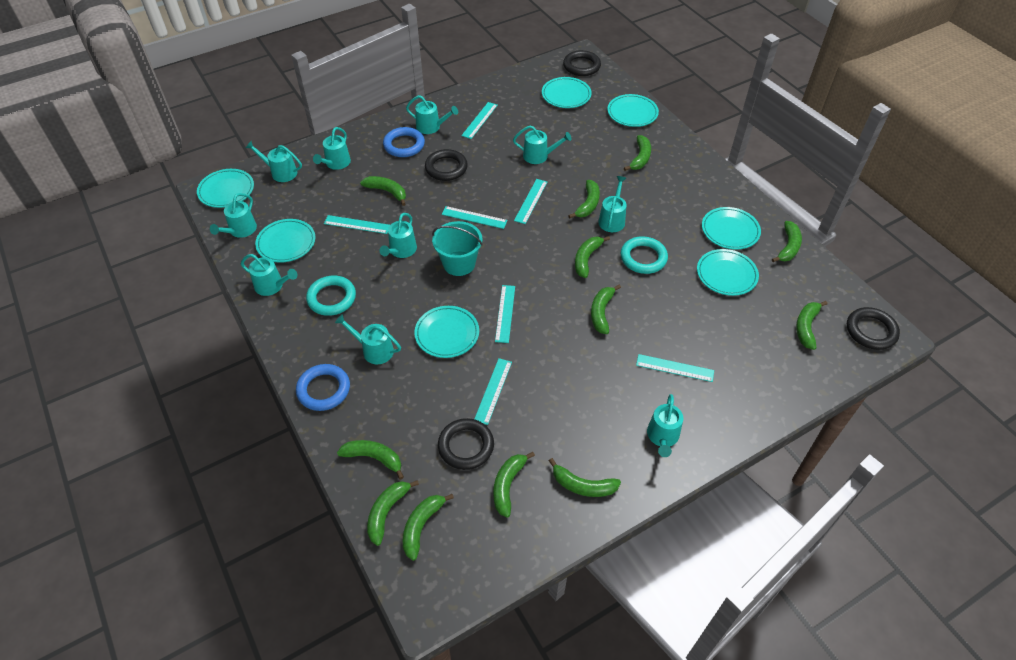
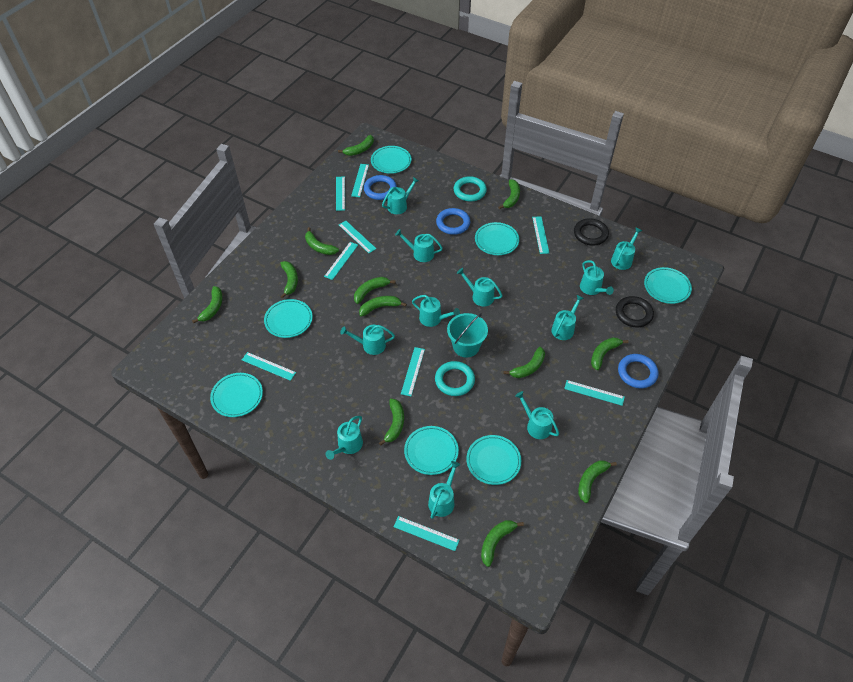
black ring: 4 -> 2
blue ring: 2 -> 3
turquoise ruler: 7 -> 9
turquoise watering can: 10 -> 11

